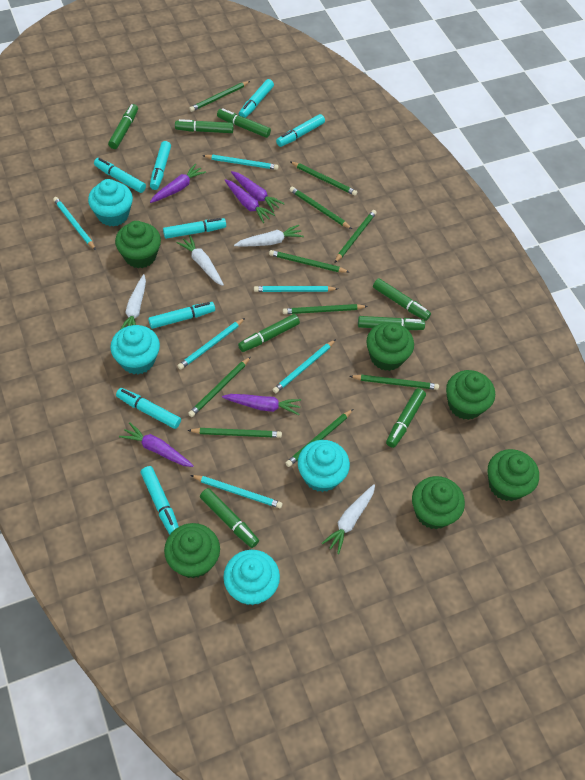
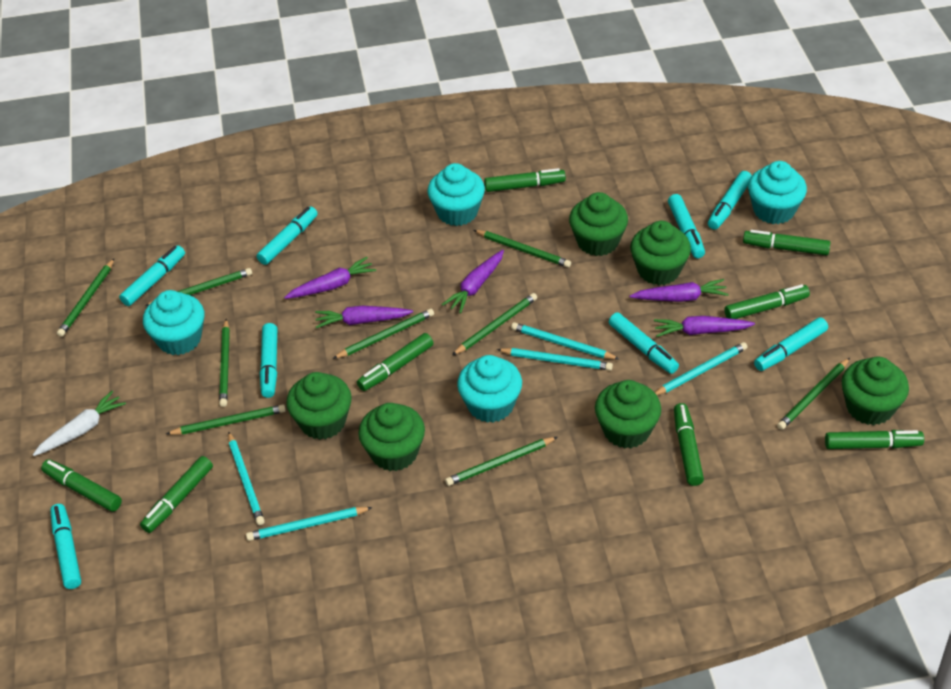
green pencil: 10 -> 9
turquoise pencil: 6 -> 5
white carrot: 4 -> 1

